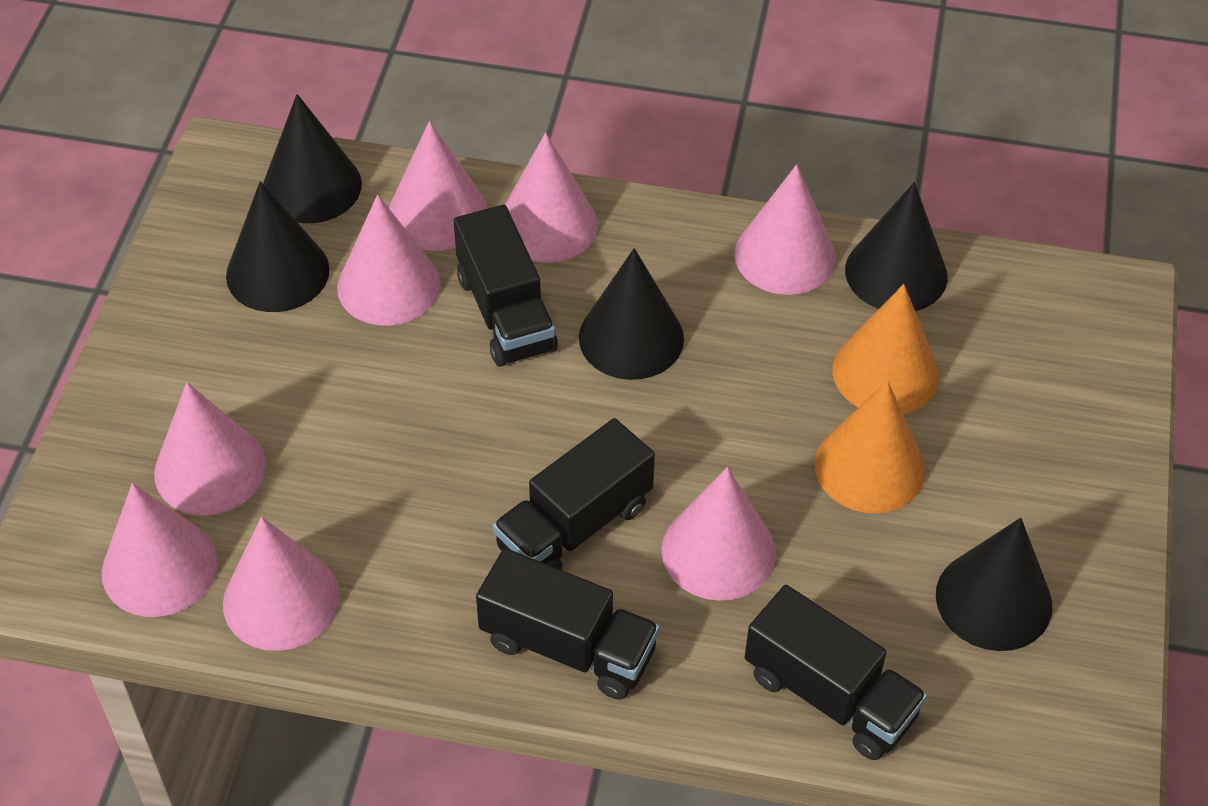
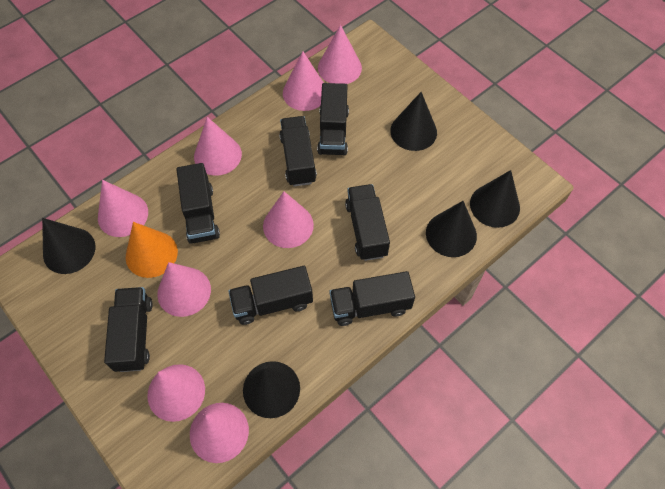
black truck: 4 -> 7
orange cone: 2 -> 1

